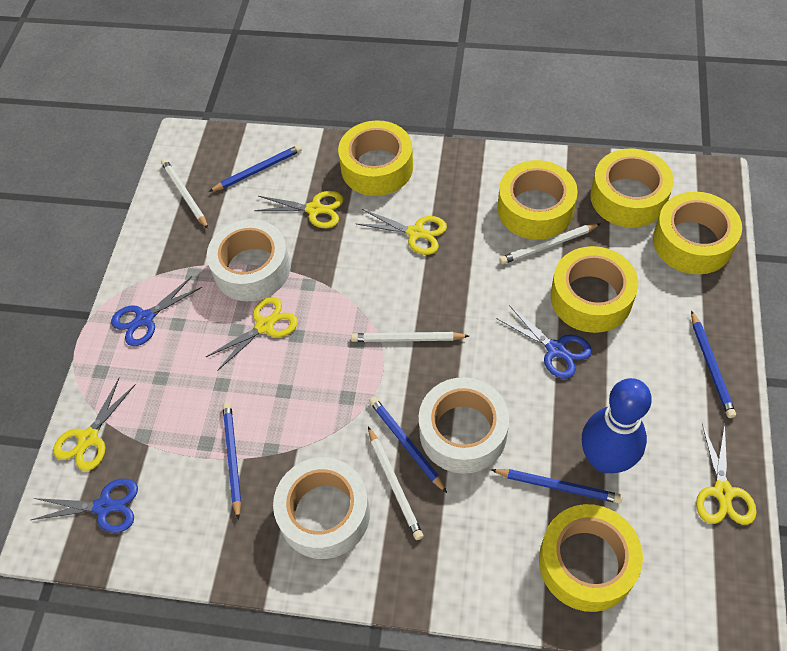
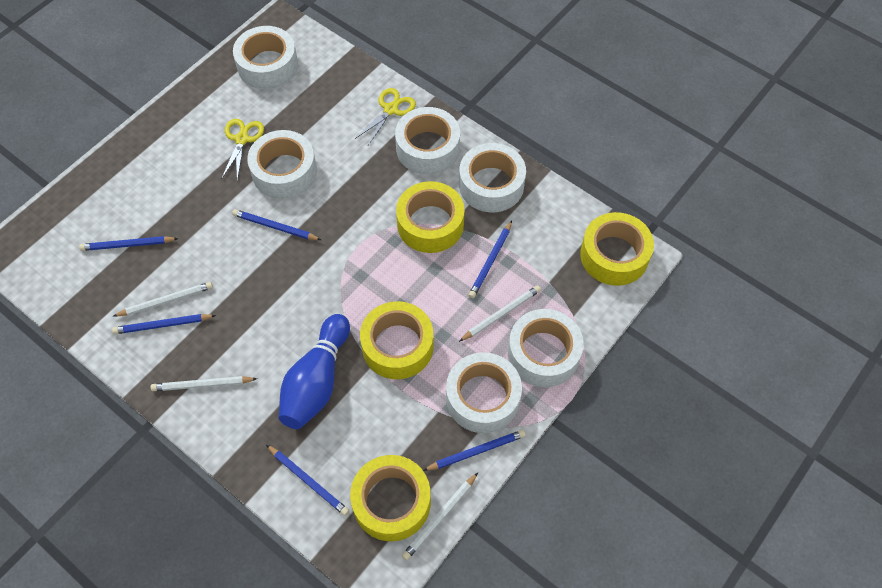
blue pencil: 5 -> 6
blue scissors: 3 -> 0
white tape: 3 -> 6
yellow scissors: 5 -> 2
yellow tape: 6 -> 4

